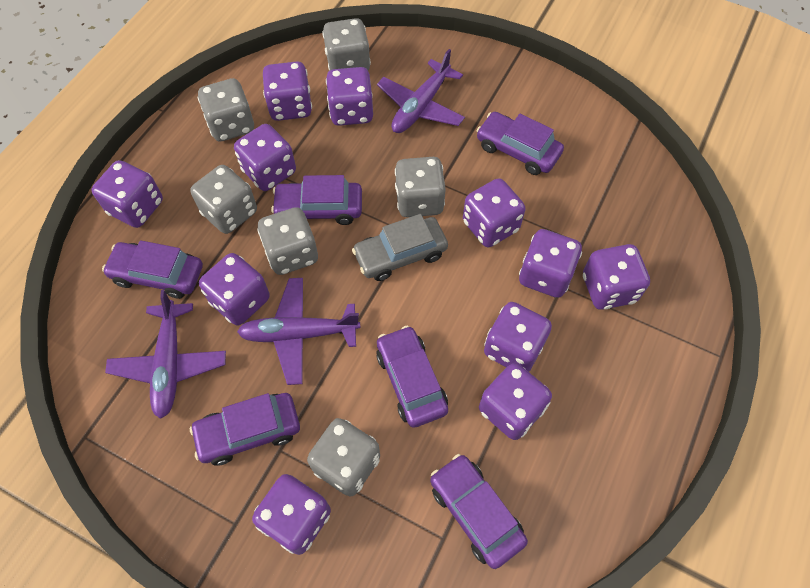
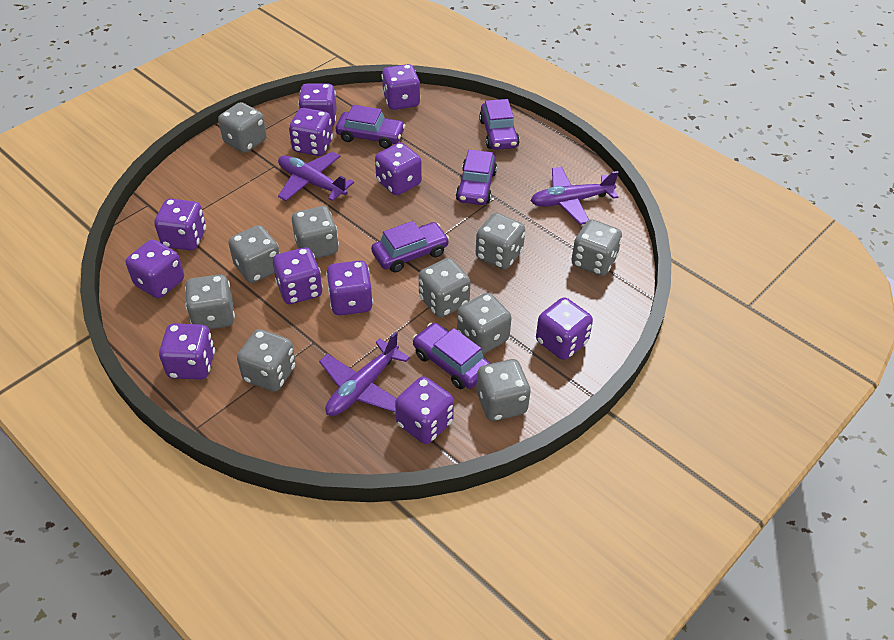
grey car: 1 -> 0
grey dice: 6 -> 10
purple car: 6 -> 5

